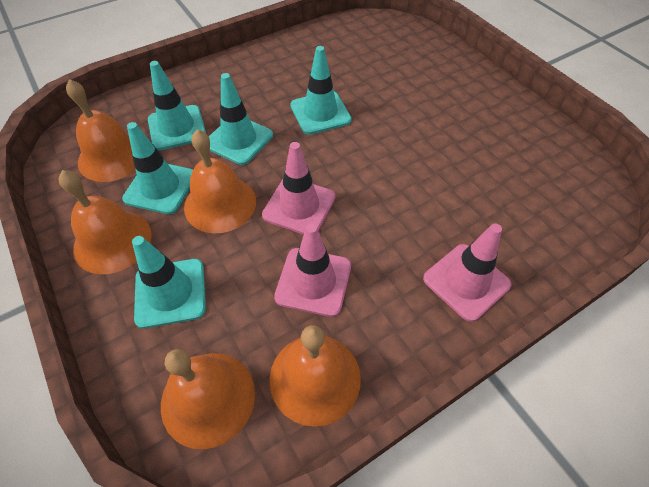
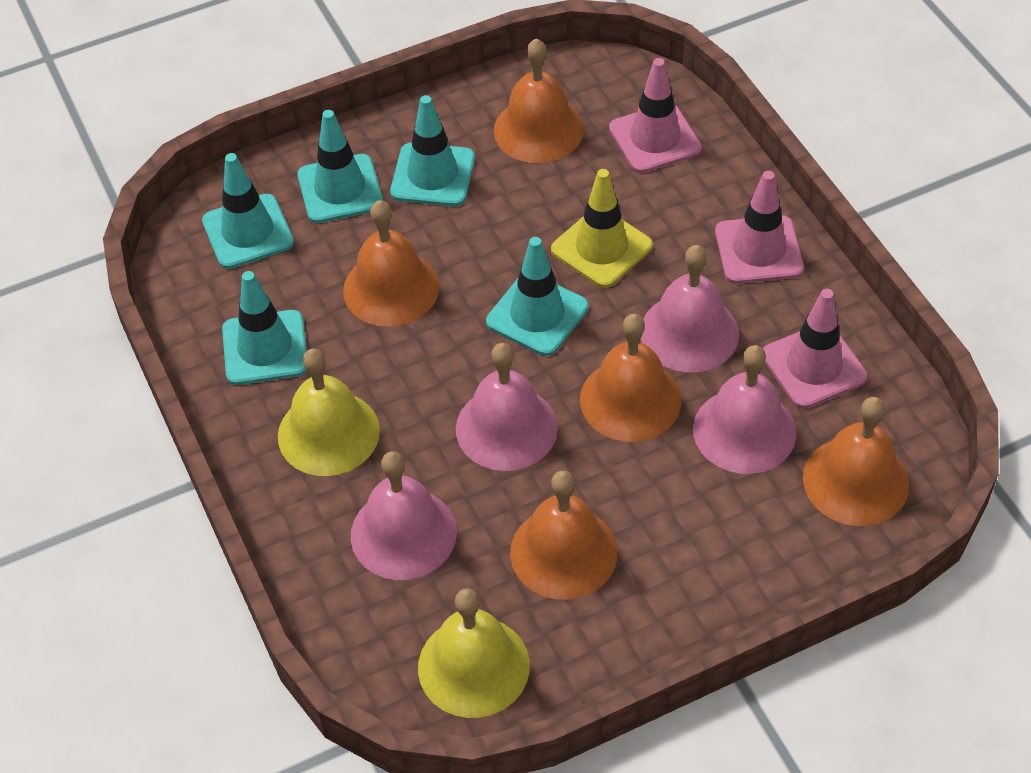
pink bell: 0 -> 4
yellow bell: 0 -> 2
yellow traffic cone: 0 -> 1

